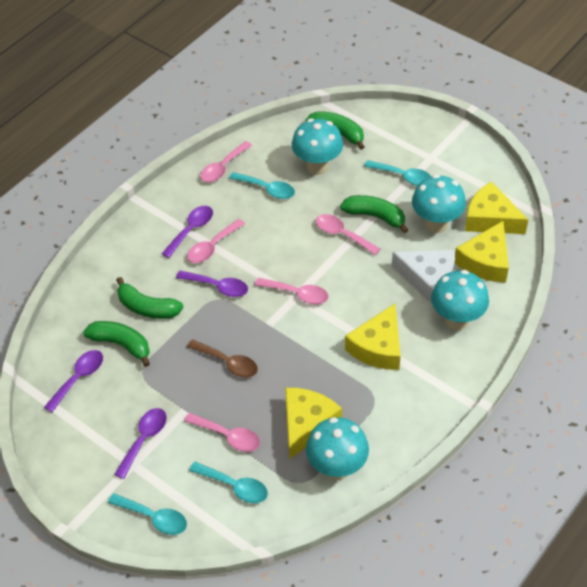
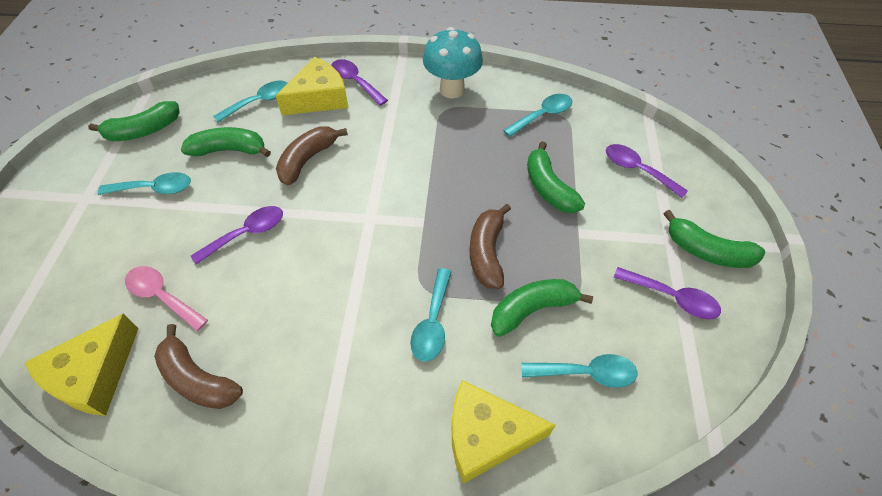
brown banana: 0 -> 3
brown spoon: 1 -> 0
green banana: 4 -> 5
pink spoon: 5 -> 1
turquoise mushroom: 4 -> 1
turquoise spoon: 4 -> 5
white cheese: 1 -> 0
yellow cheese: 4 -> 3

